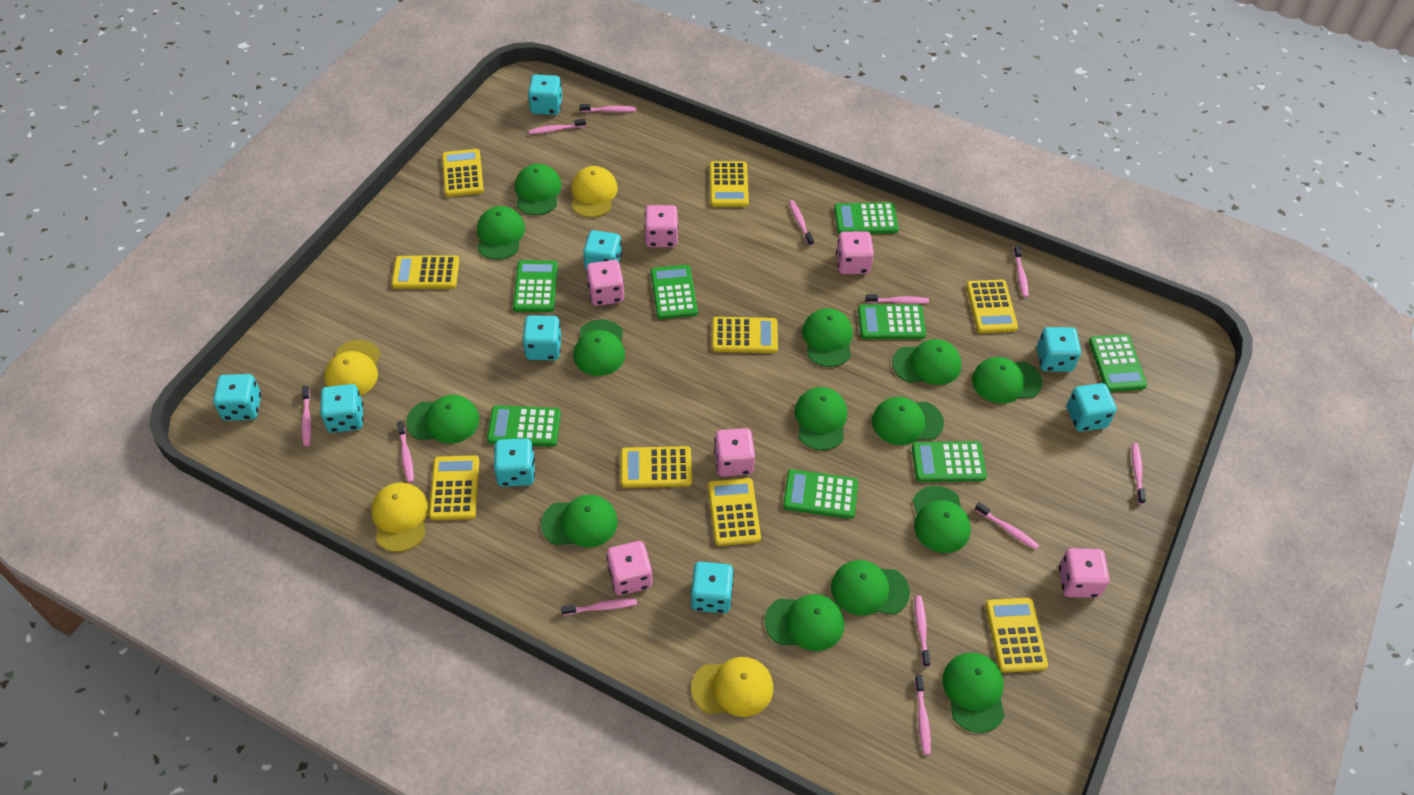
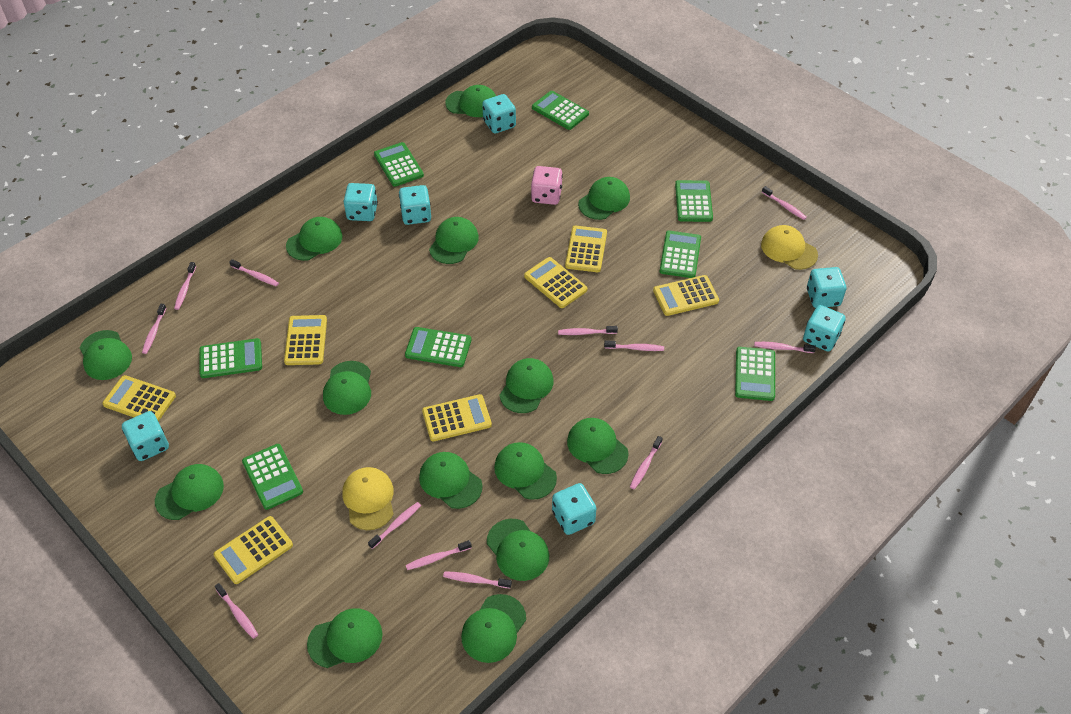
pink dice: 6 -> 1
turquoise dice: 9 -> 7
yellow calculator: 9 -> 7
yellow cap: 4 -> 2

